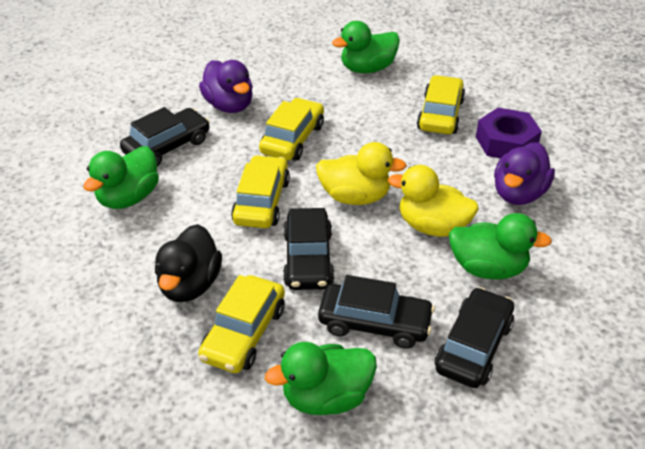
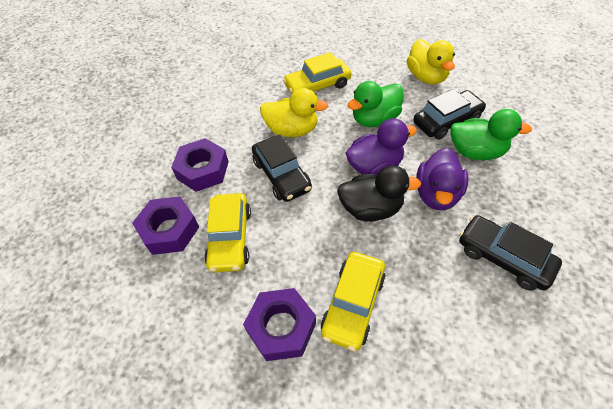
black car: 4 -> 3
green duck: 4 -> 2
purple nut: 1 -> 3
yellow car: 4 -> 3

